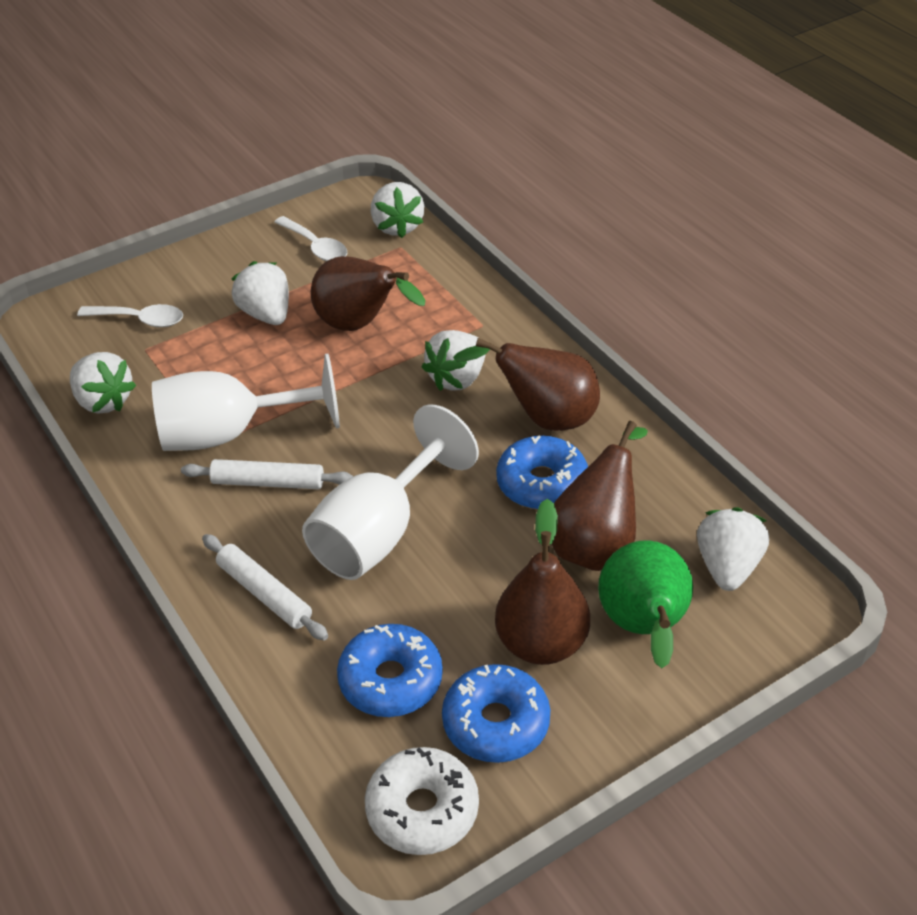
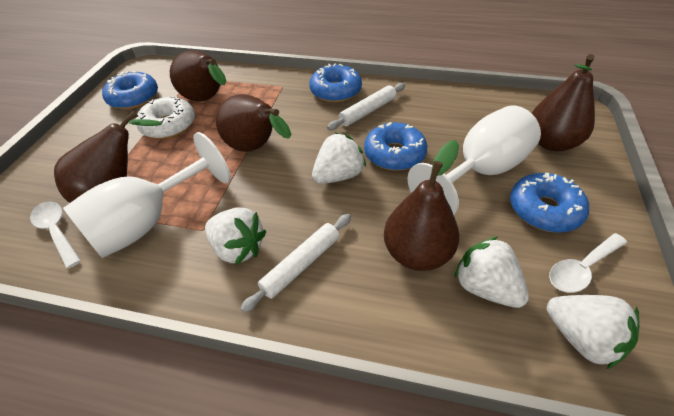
blue donut: 3 -> 4
brown pear: 4 -> 5
green pear: 1 -> 0
white strawberry: 5 -> 4

